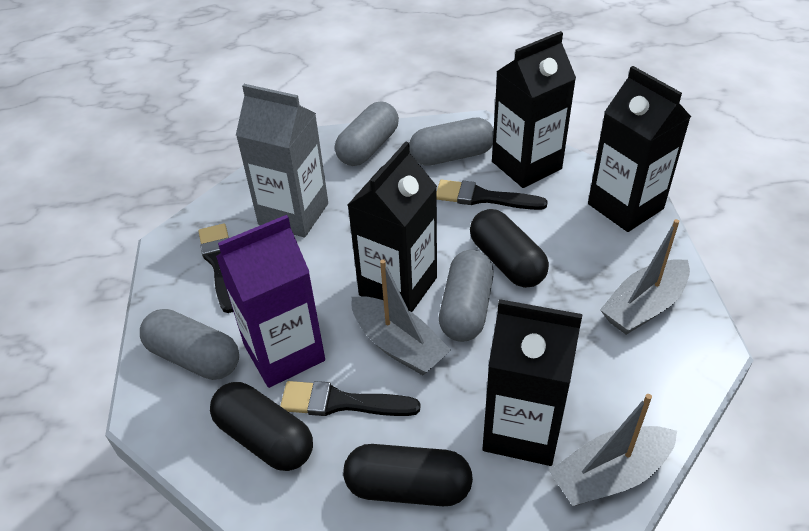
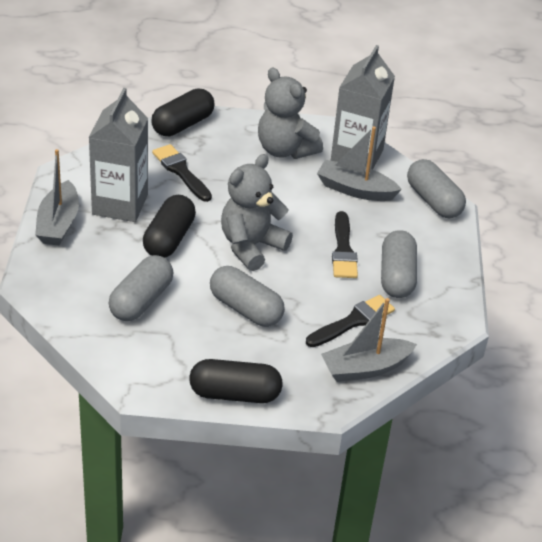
black carton: 4 -> 0
grey carton: 1 -> 2
grey teddy bear: 0 -> 2
purple carton: 1 -> 0

